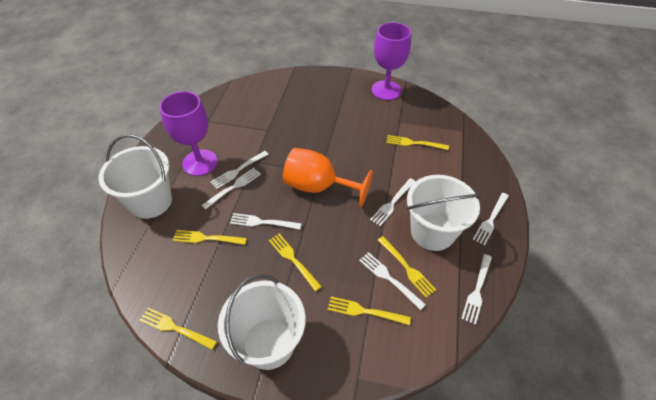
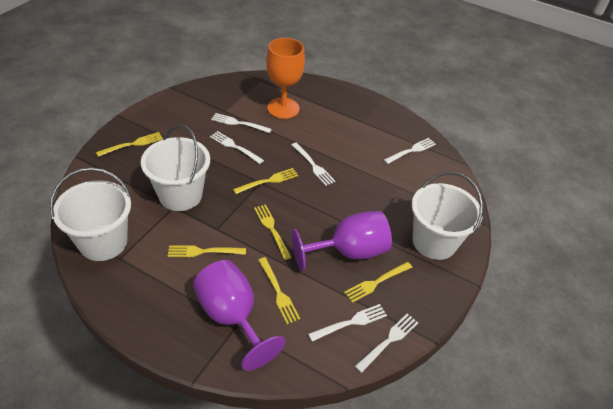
white fork: 7 -> 6

